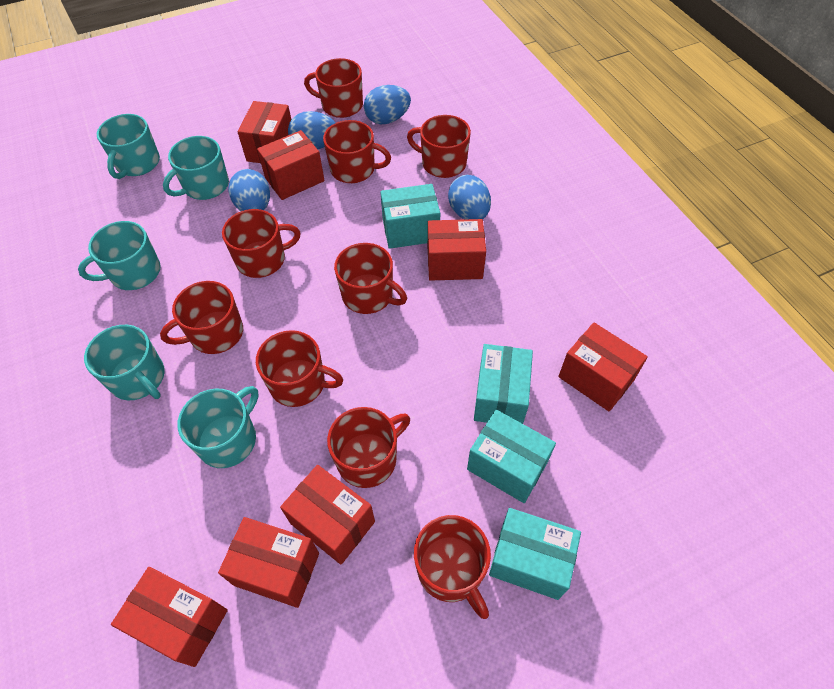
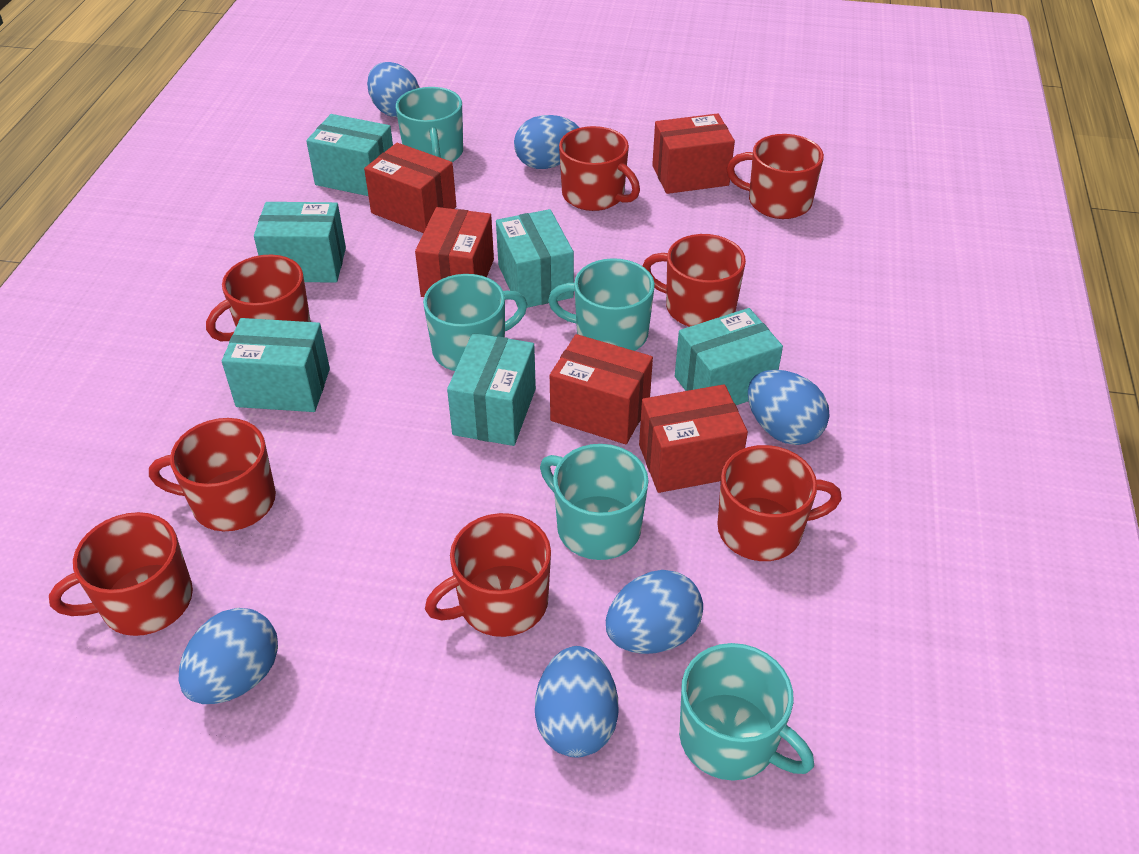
blue egg: 4 -> 6
red box: 7 -> 5
red mug: 9 -> 8
turquoise box: 4 -> 6

